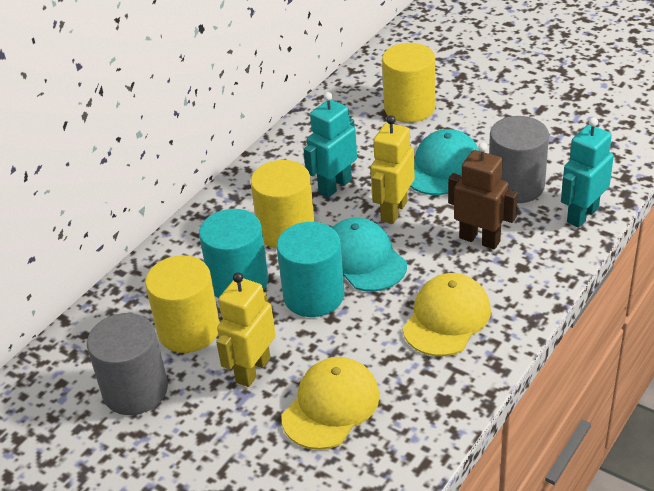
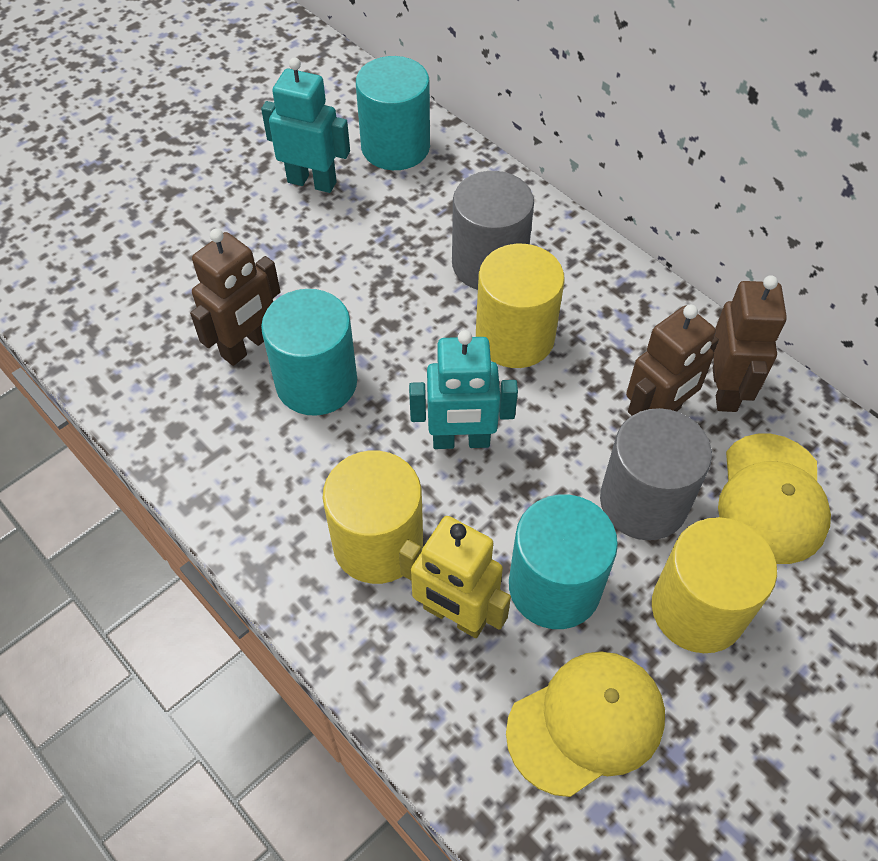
brown robot: 1 -> 3
turquoise cap: 2 -> 0
turquoise cylinder: 2 -> 3
yellow robot: 2 -> 1

